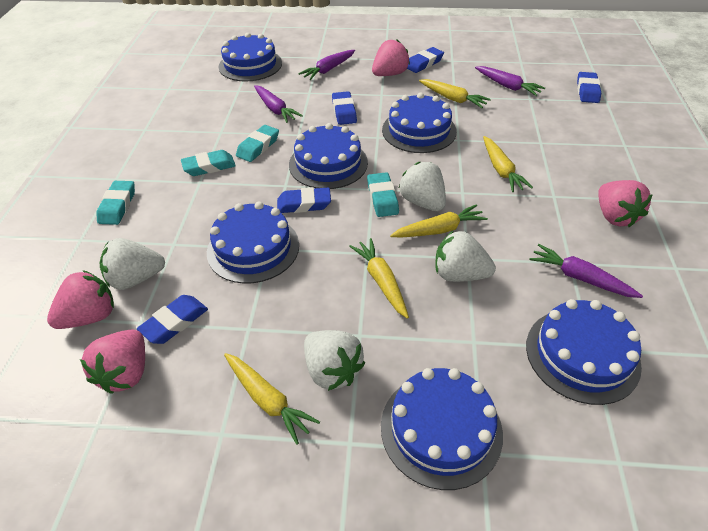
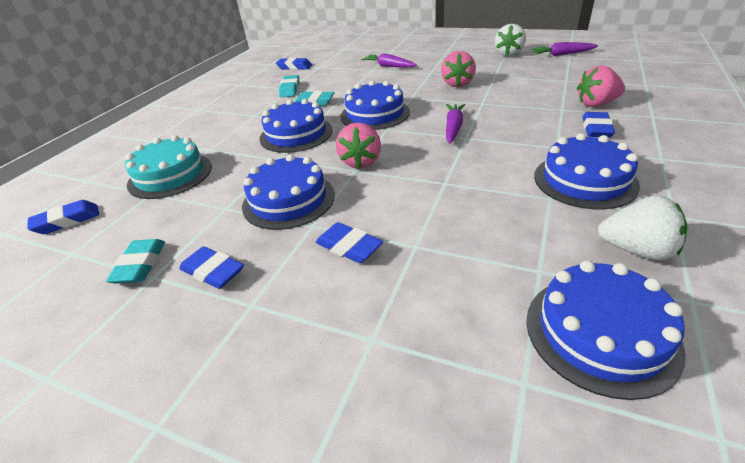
blue cake: 6 -> 5
pink strawberry: 4 -> 3
purple carrot: 4 -> 3
turquoise cake: 0 -> 1
turquoise eraser: 4 -> 3
white strawberry: 4 -> 2
yellow carrot: 5 -> 0

